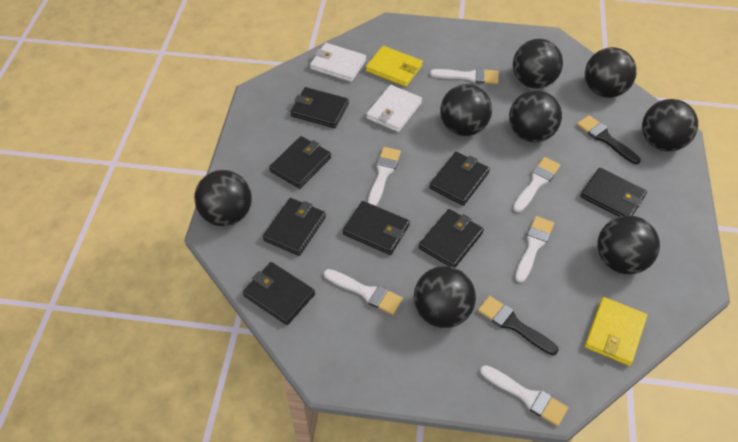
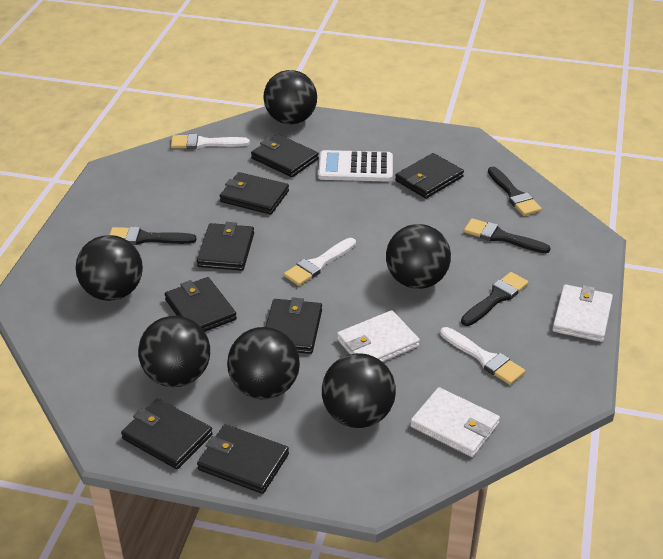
black ball: 8 -> 6
black brush: 2 -> 4
white brush: 6 -> 3
white calculator: 0 -> 1
white wallet: 2 -> 3
yellow wallet: 2 -> 0

